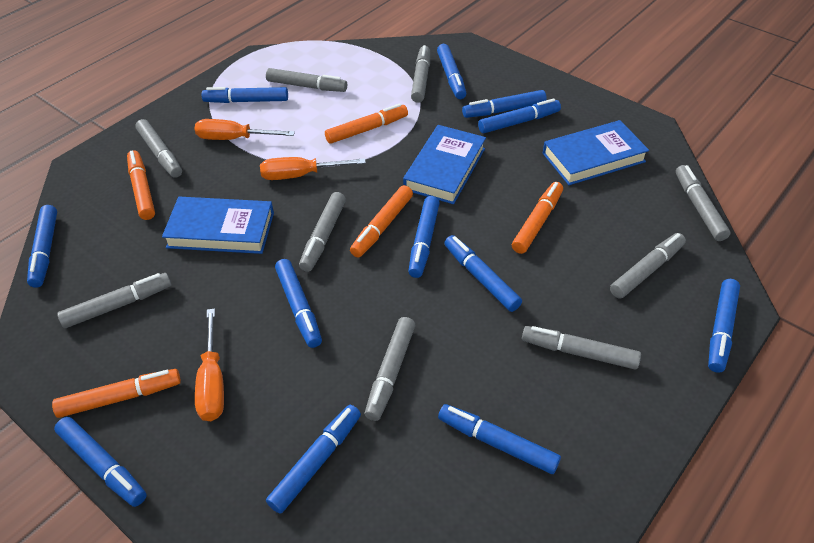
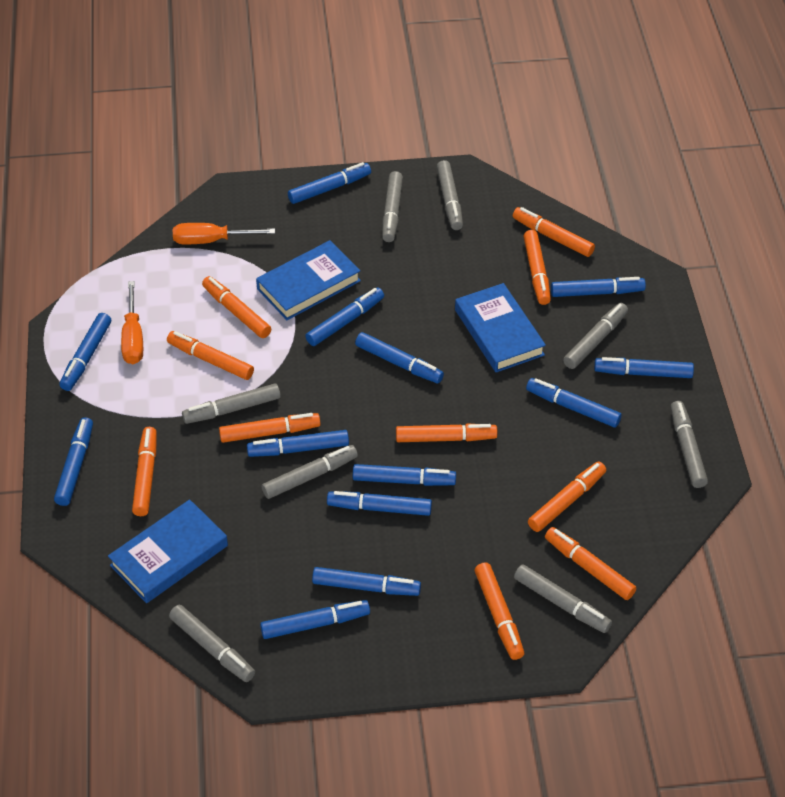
blue marker: 12 -> 13
grey marker: 9 -> 8
orange marker: 5 -> 10
orange screwdriver: 3 -> 2

